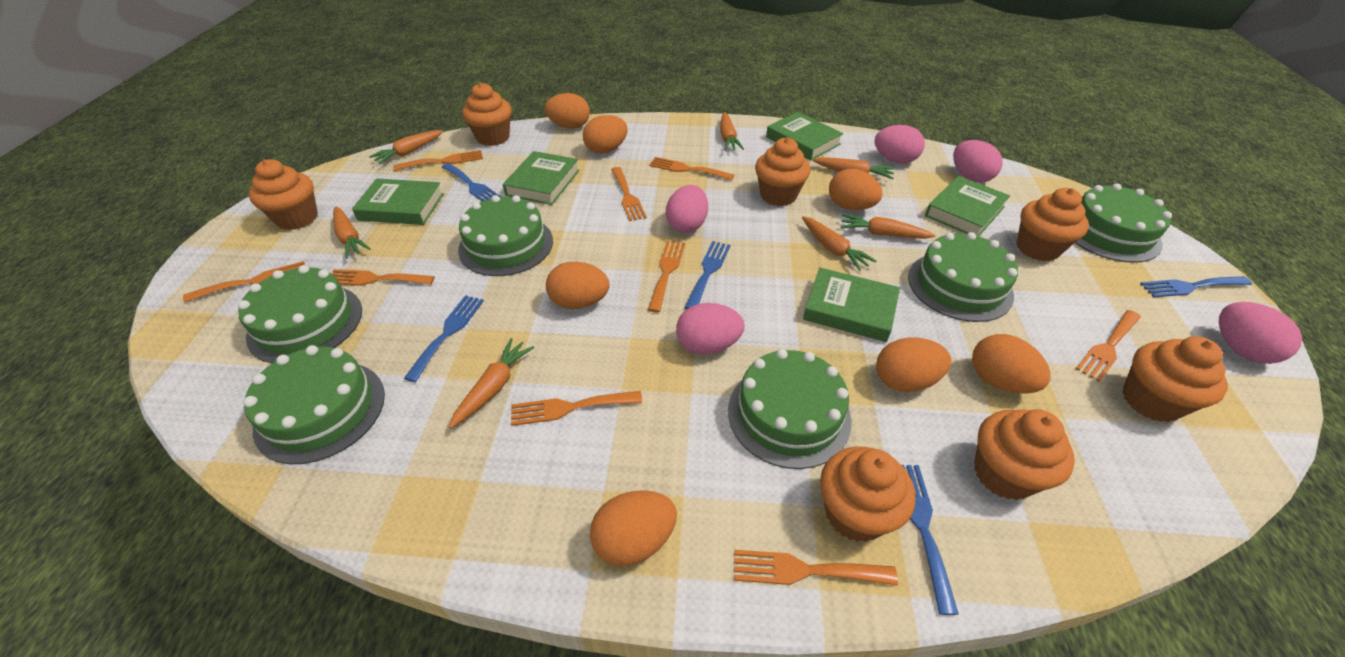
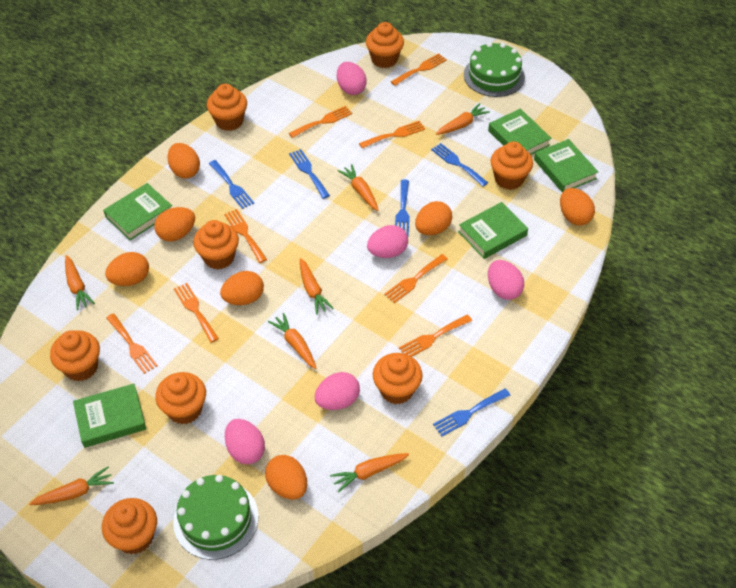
green cake: 6 -> 2
orange cupcake: 7 -> 8
orange fork: 9 -> 8

